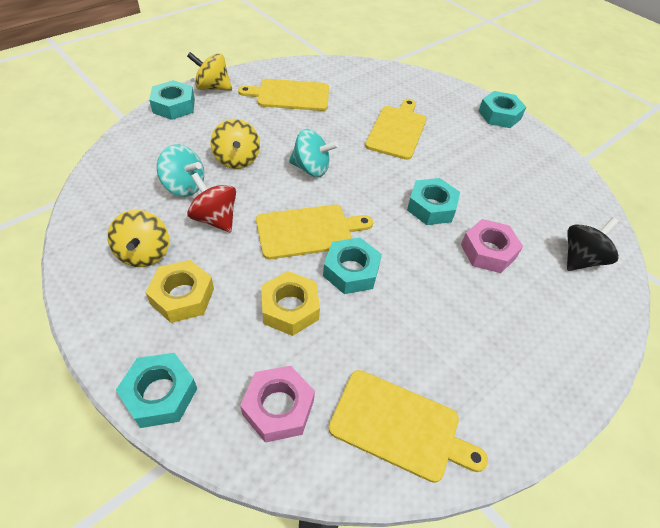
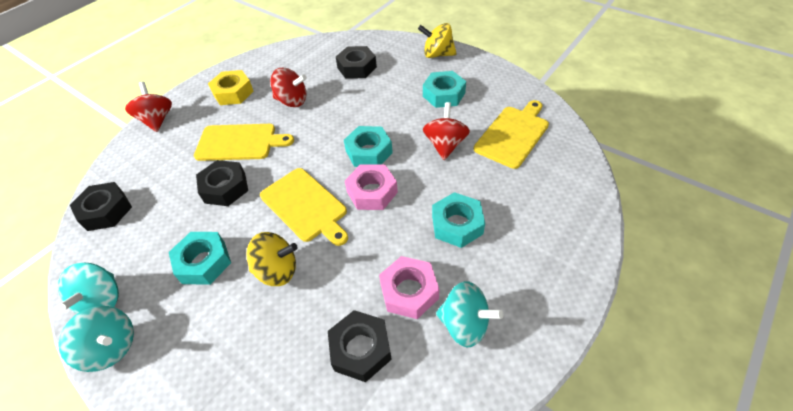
black nut: 0 -> 4
black spinning top: 1 -> 0
red spinning top: 1 -> 3
turquoise nut: 5 -> 4
turquoise spinning top: 2 -> 3
yellow cutting board: 4 -> 3
yellow nut: 2 -> 1
yellow spinning top: 3 -> 2

